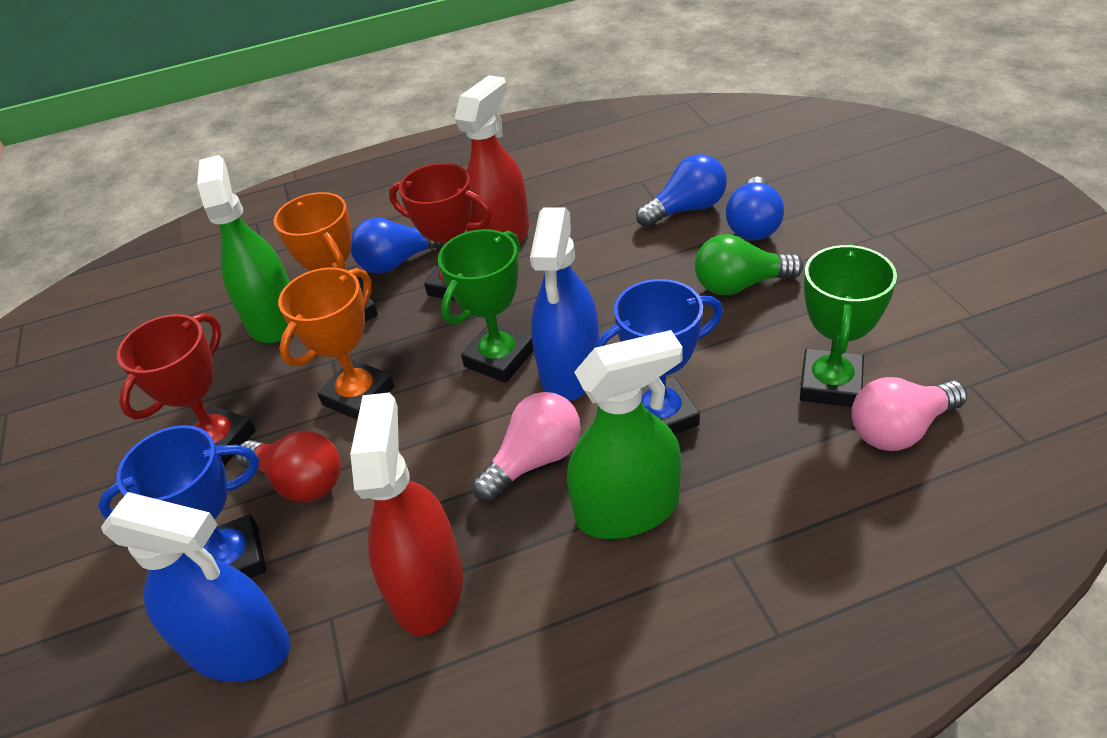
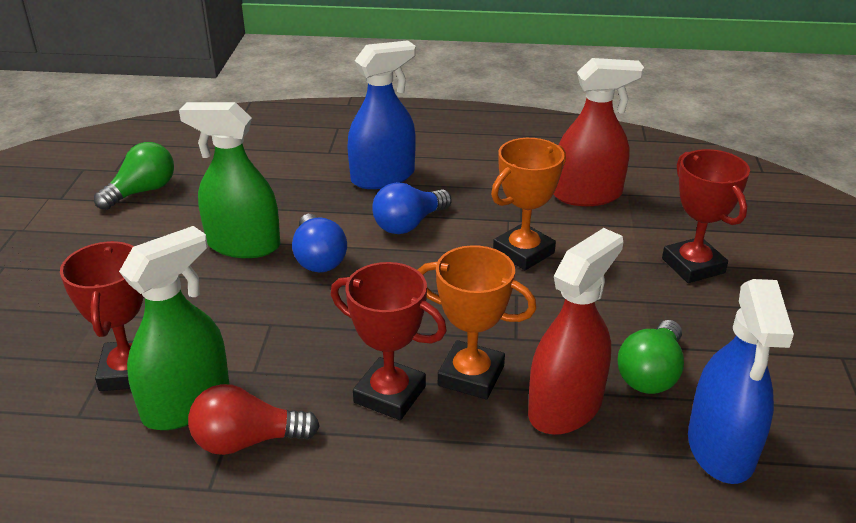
blue light bulb: 3 -> 2
blue trophy: 2 -> 0
green light bulb: 1 -> 2
green trophy: 2 -> 0
pink light bulb: 2 -> 0
red trophy: 2 -> 3

